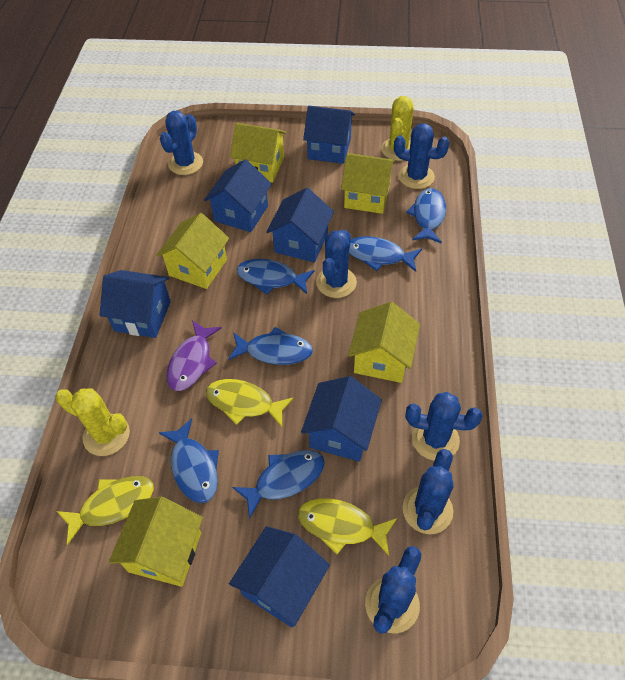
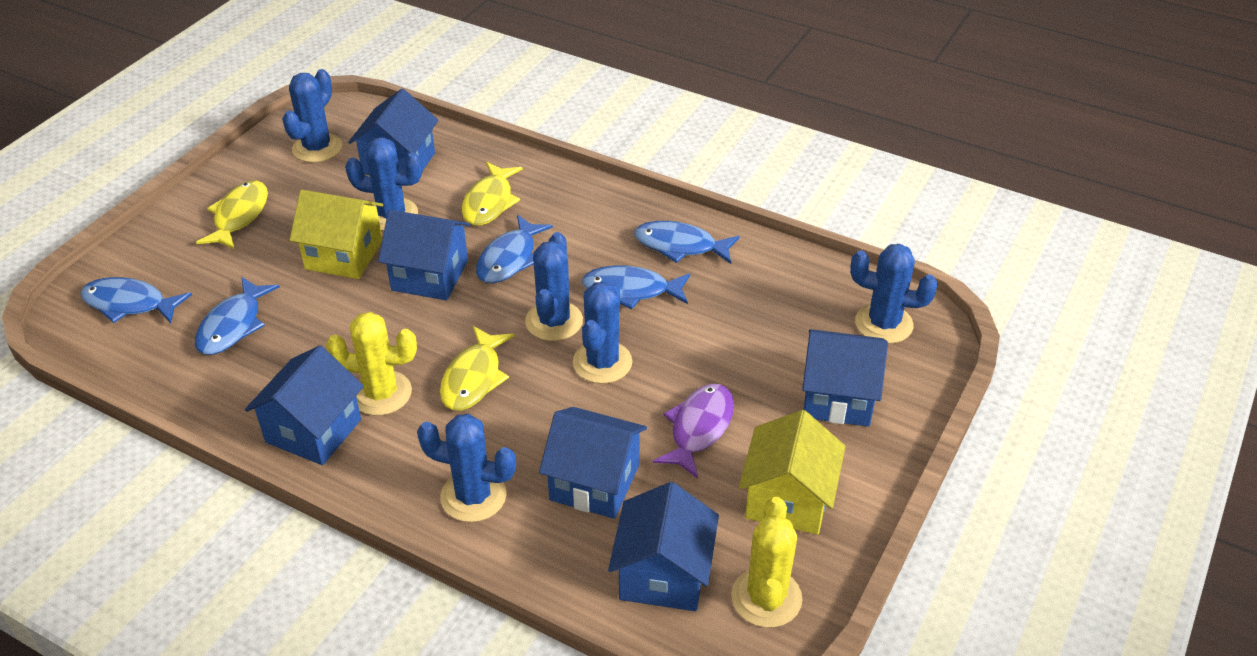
blue fish: 6 -> 5
yellow house: 5 -> 2

